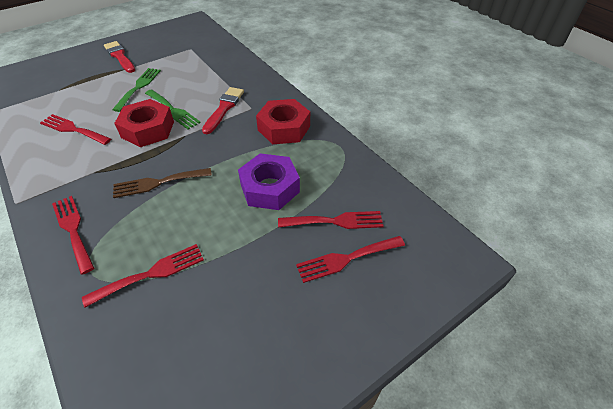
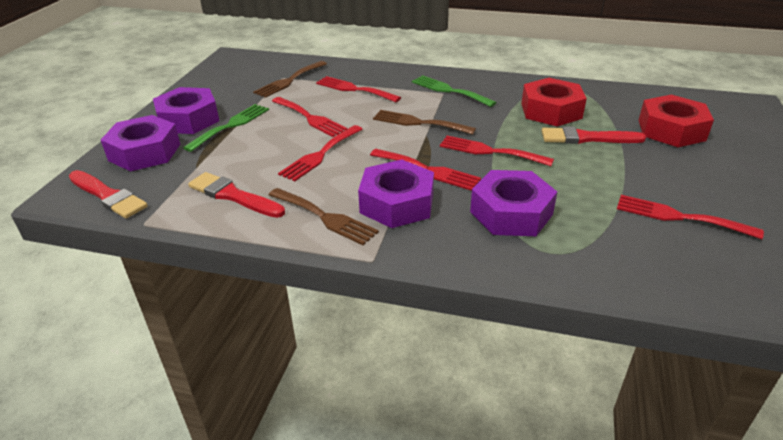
brown fork: 1 -> 3
purple nut: 1 -> 4
red brush: 2 -> 3
red fork: 5 -> 6

